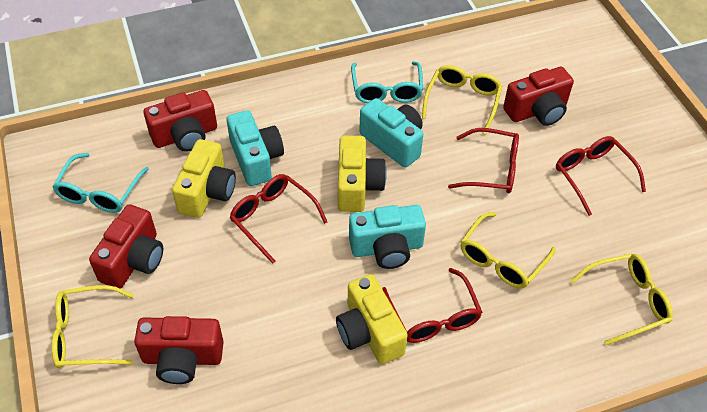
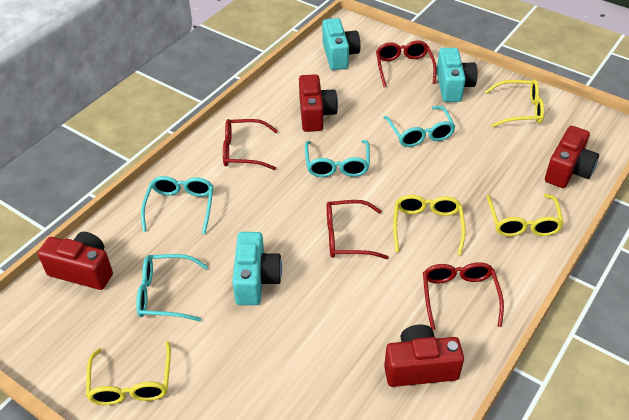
turquoise glasses: 2 -> 4
yellow camera: 3 -> 0

